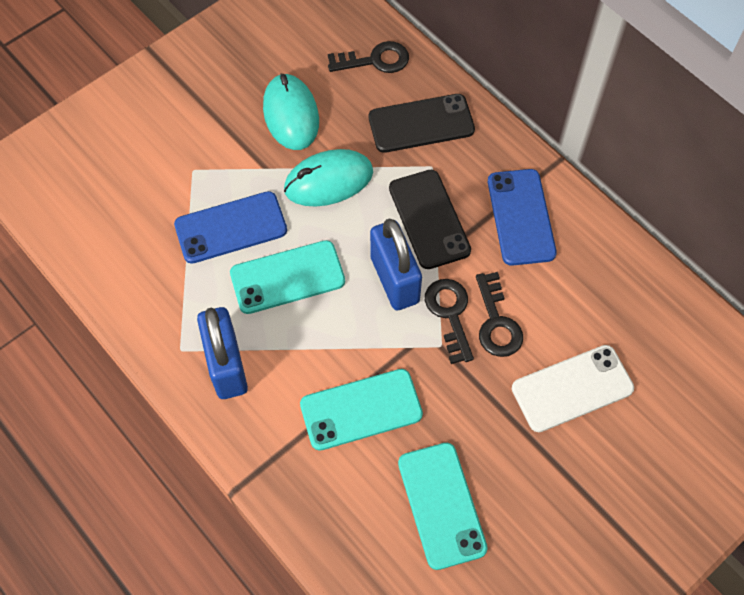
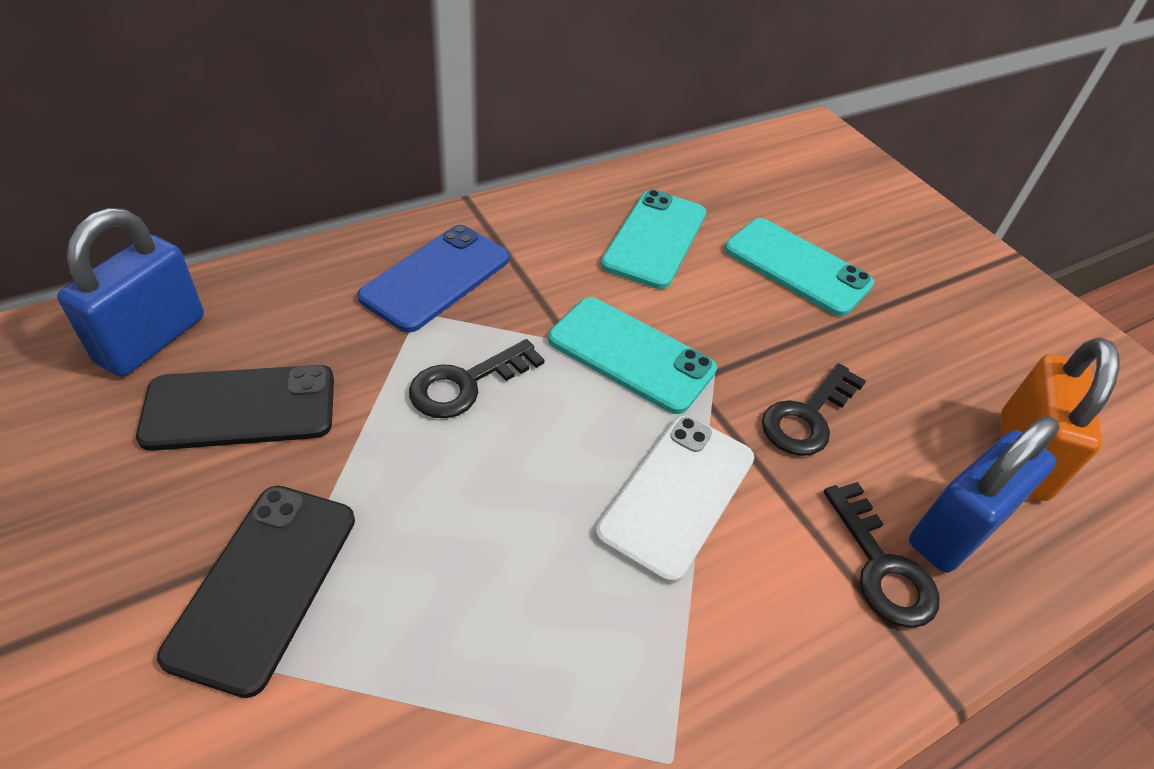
blue phone: 2 -> 1
orange padlock: 0 -> 1
turquoise mouse: 2 -> 0

